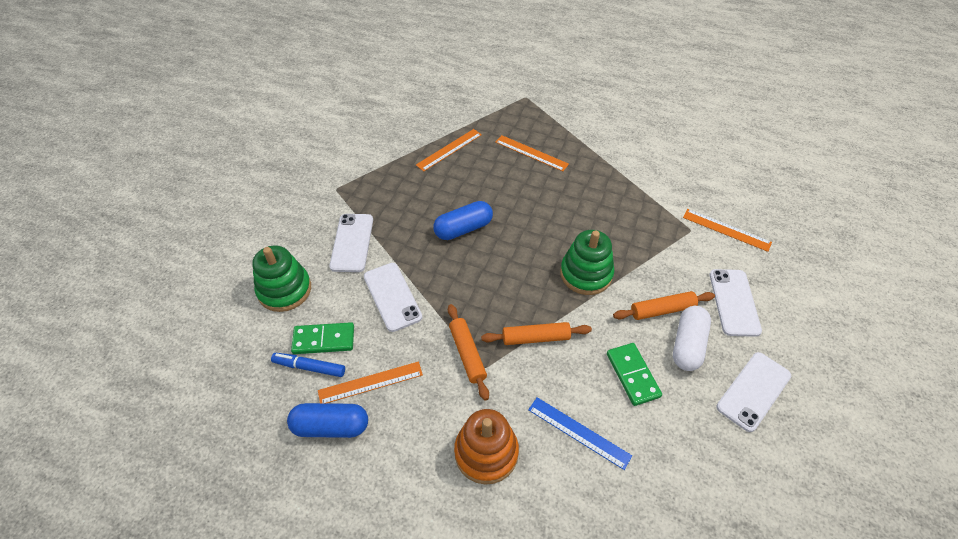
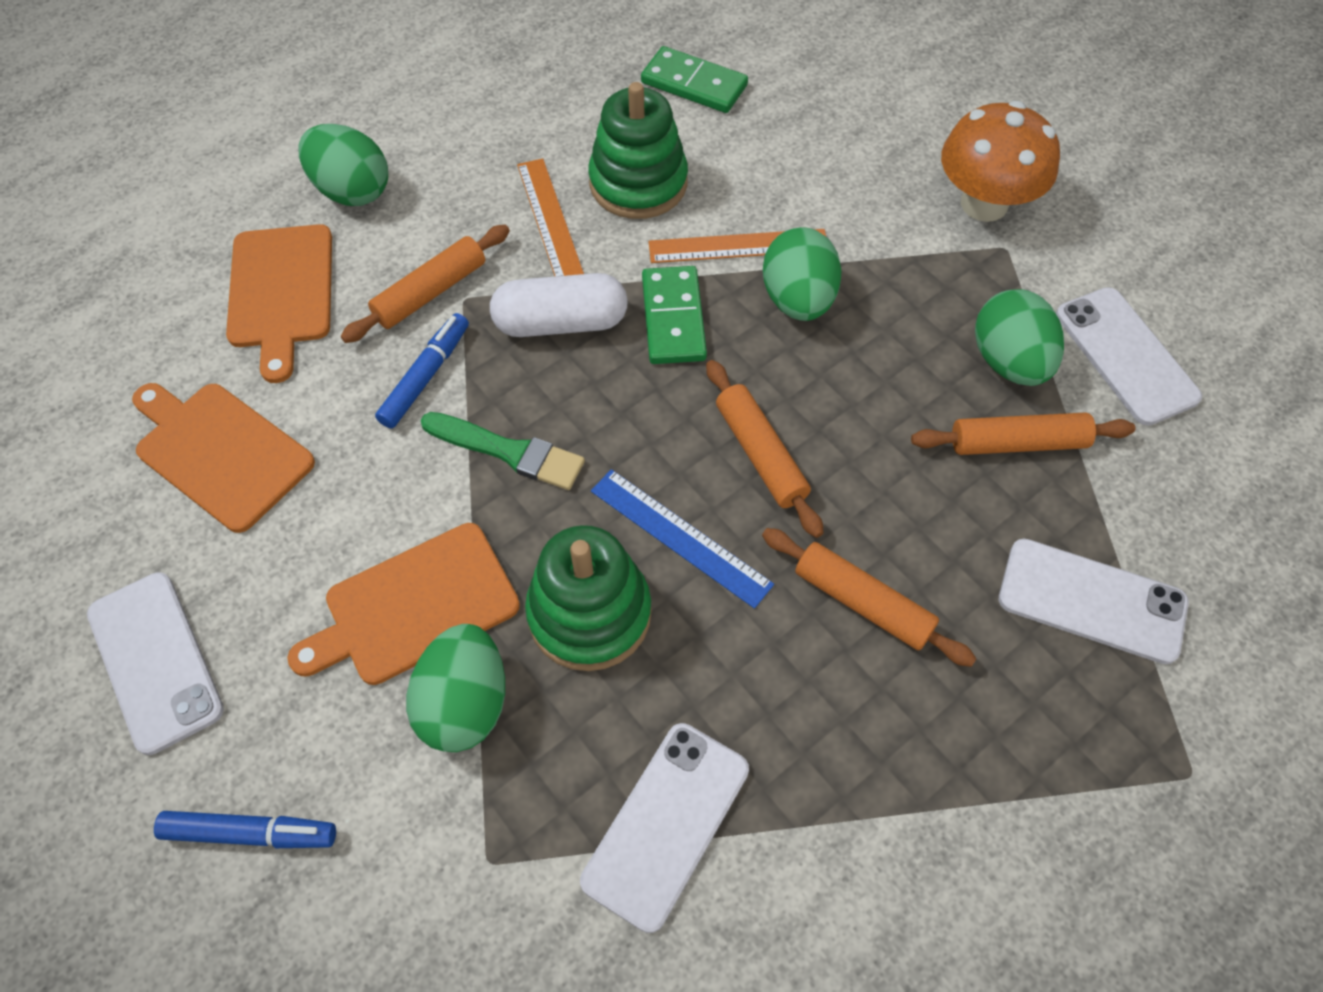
blue capsule: 2 -> 0
blue marker: 1 -> 2
green brush: 0 -> 1
green egg: 0 -> 4
orange cutting board: 0 -> 3
orange mushroom: 0 -> 1
orange rolling pin: 3 -> 4
orange ruler: 4 -> 2
orange stacking toy: 1 -> 0

